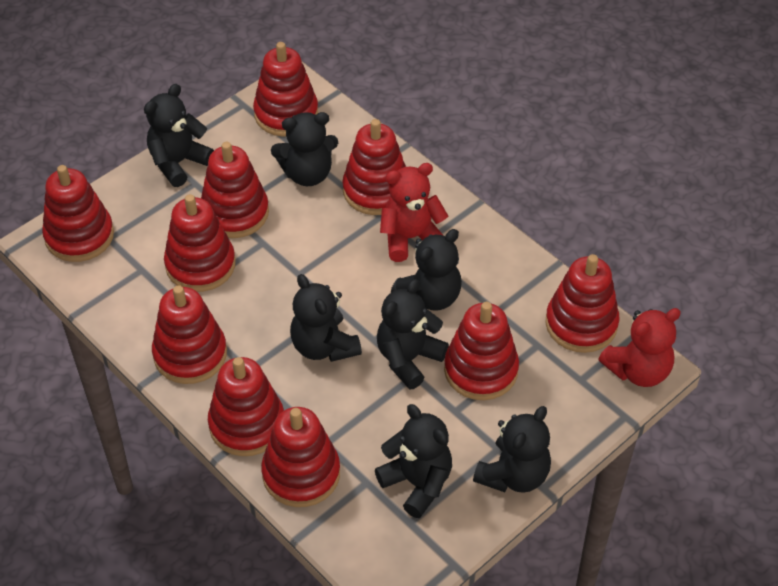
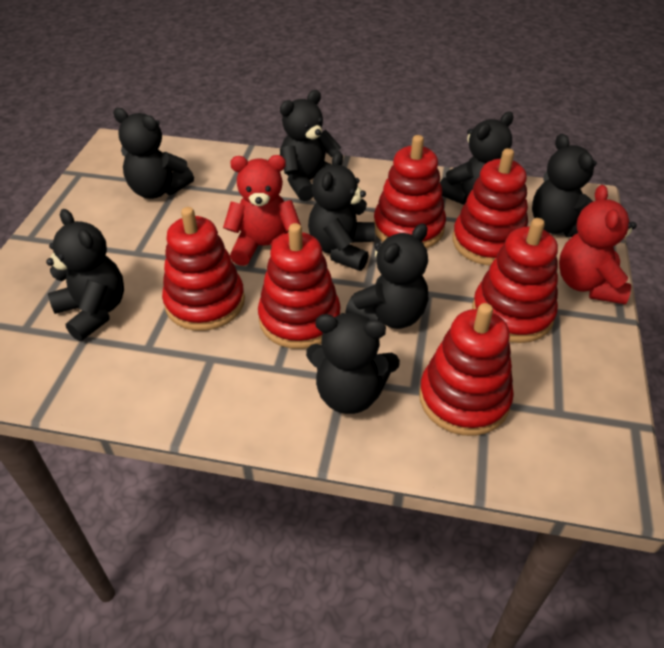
black teddy bear: 7 -> 8
red stacking toy: 10 -> 6

